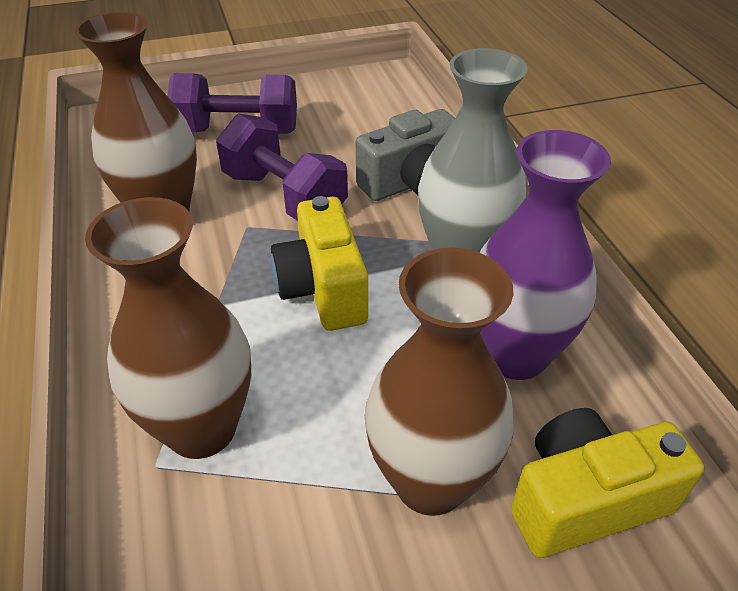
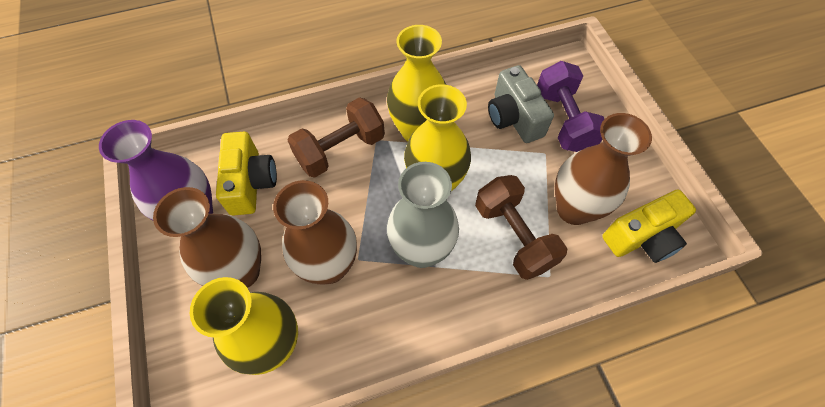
brown dumbbell: 0 -> 2
purple dumbbell: 2 -> 1
yellow vase: 0 -> 3

